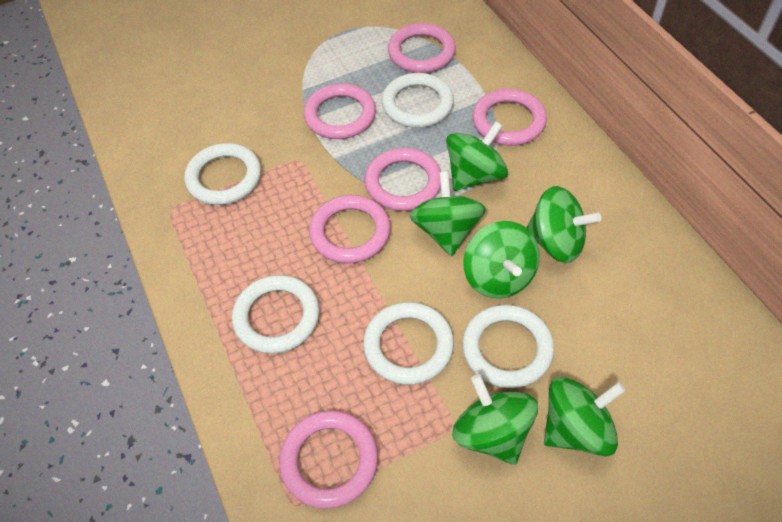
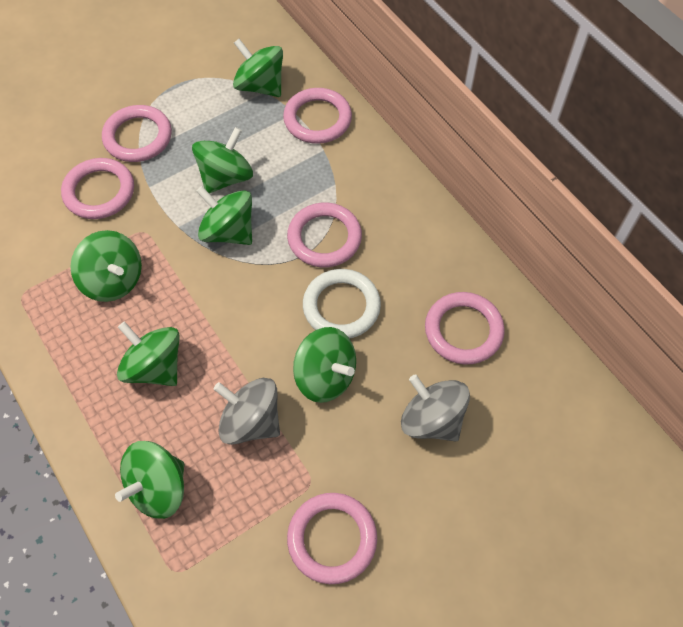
green spinning top: 6 -> 7
grey spinning top: 0 -> 2
white ring: 5 -> 1

